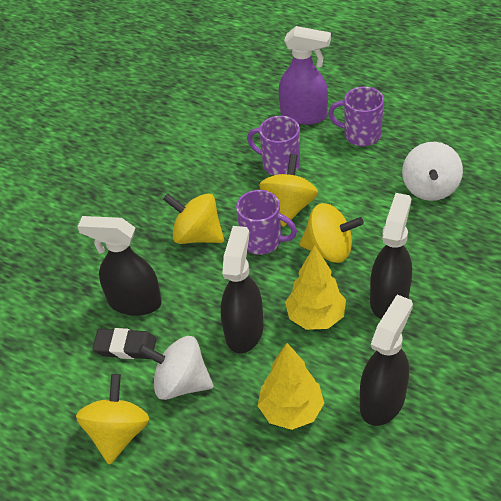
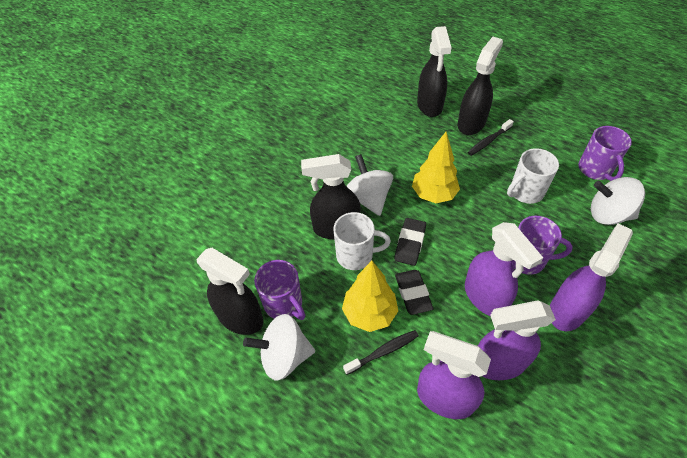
black eraser: 1 -> 2
black toothbrush: 0 -> 2
purple spray bottle: 1 -> 4
white mug: 0 -> 2
white spinning top: 2 -> 3
yellow spinning top: 4 -> 0

